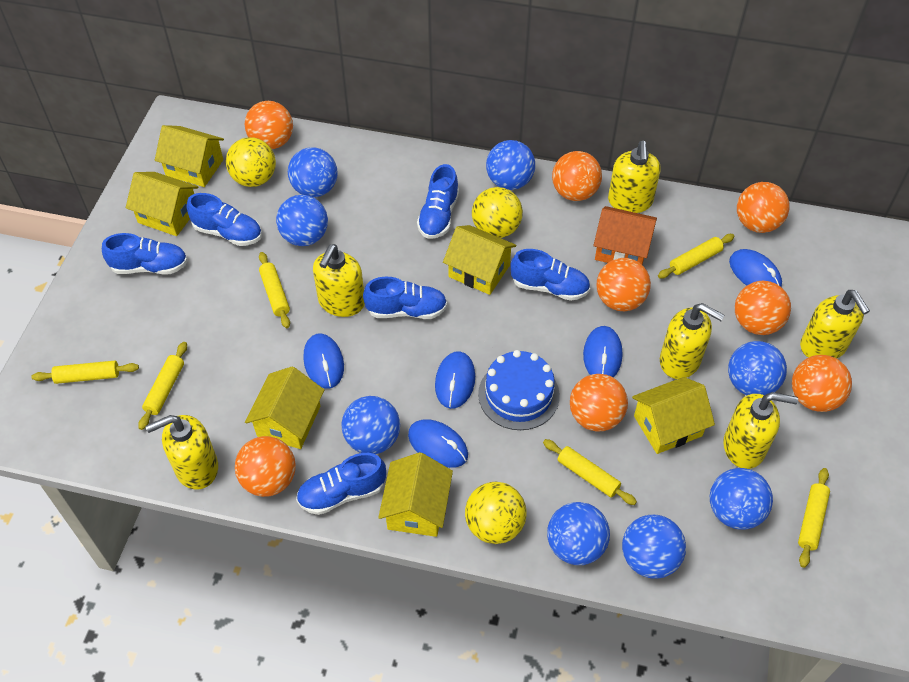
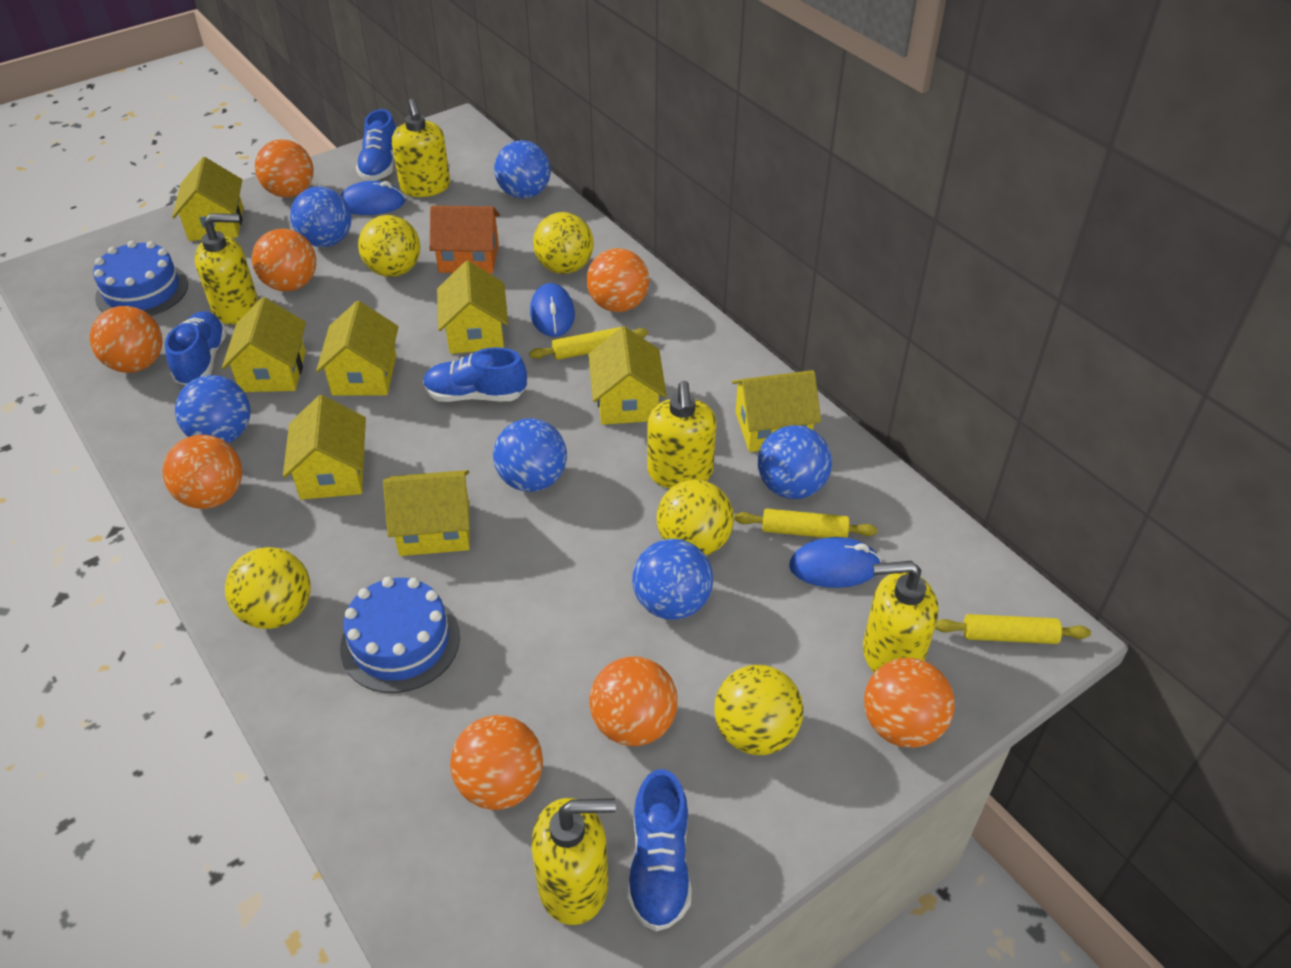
blue ball: 8 -> 6
blue cake: 1 -> 2
blue mouse: 5 -> 3
blue shoe: 6 -> 4
yellow ball: 3 -> 5
yellow house: 6 -> 8
yellow rolling pin: 6 -> 3
yellow soap dispenser: 6 -> 5

